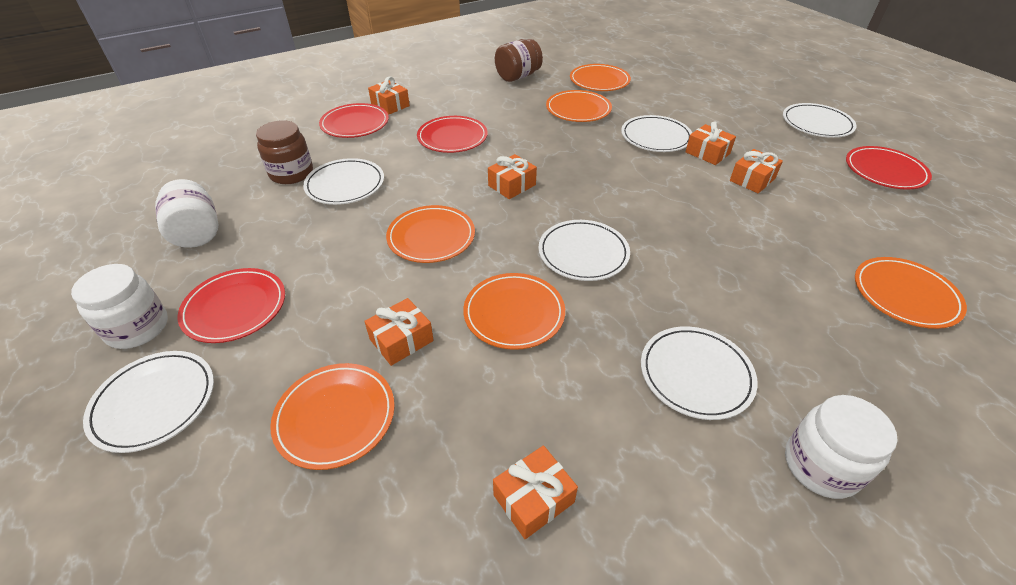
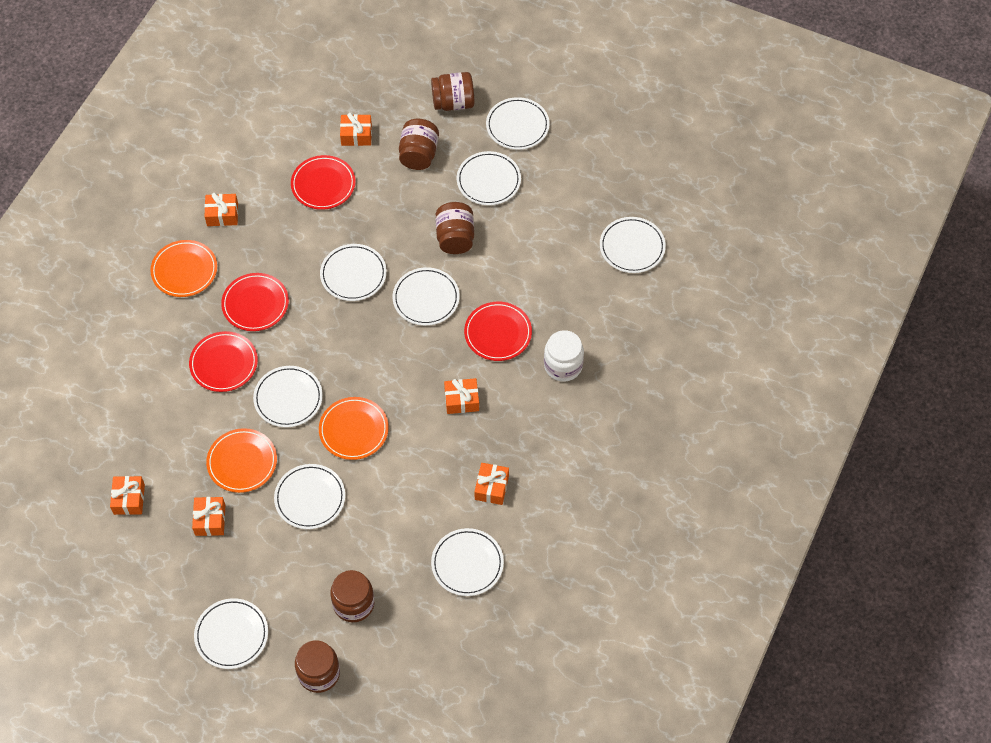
brown jar: 2 -> 5
orange plate: 6 -> 3
white jar: 3 -> 1
white plate: 6 -> 9

